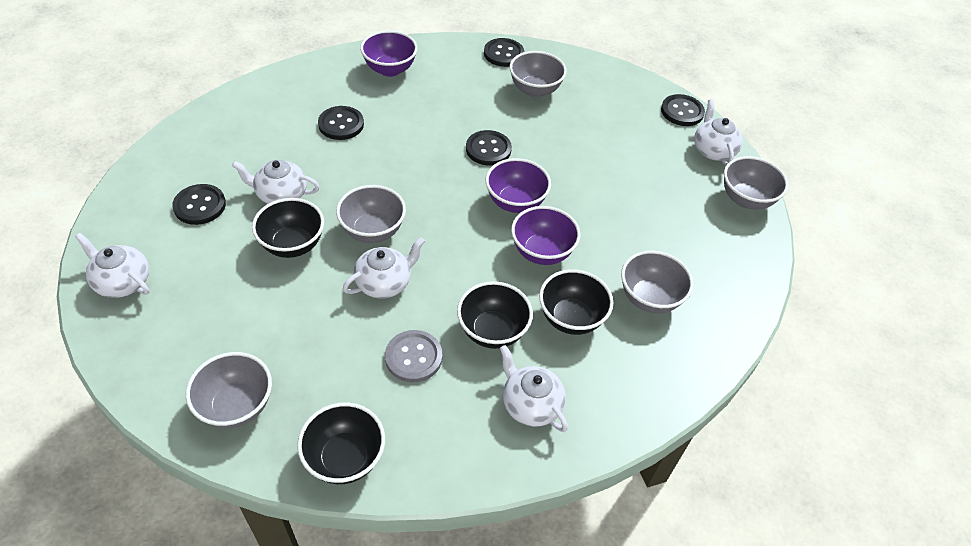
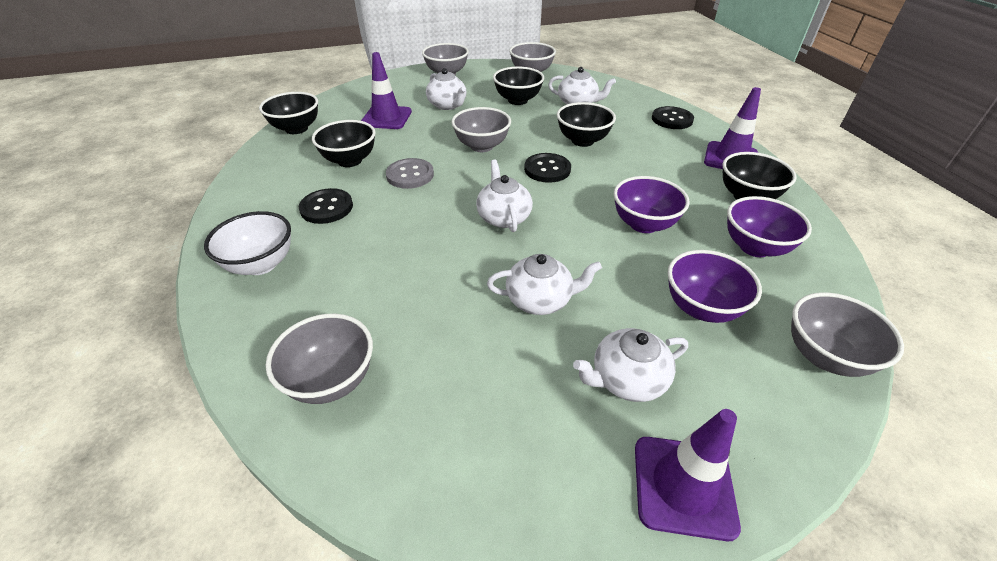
black bowl: 4 -> 5
black button: 5 -> 3
purple traffic cone: 0 -> 3
white bowl: 0 -> 1

